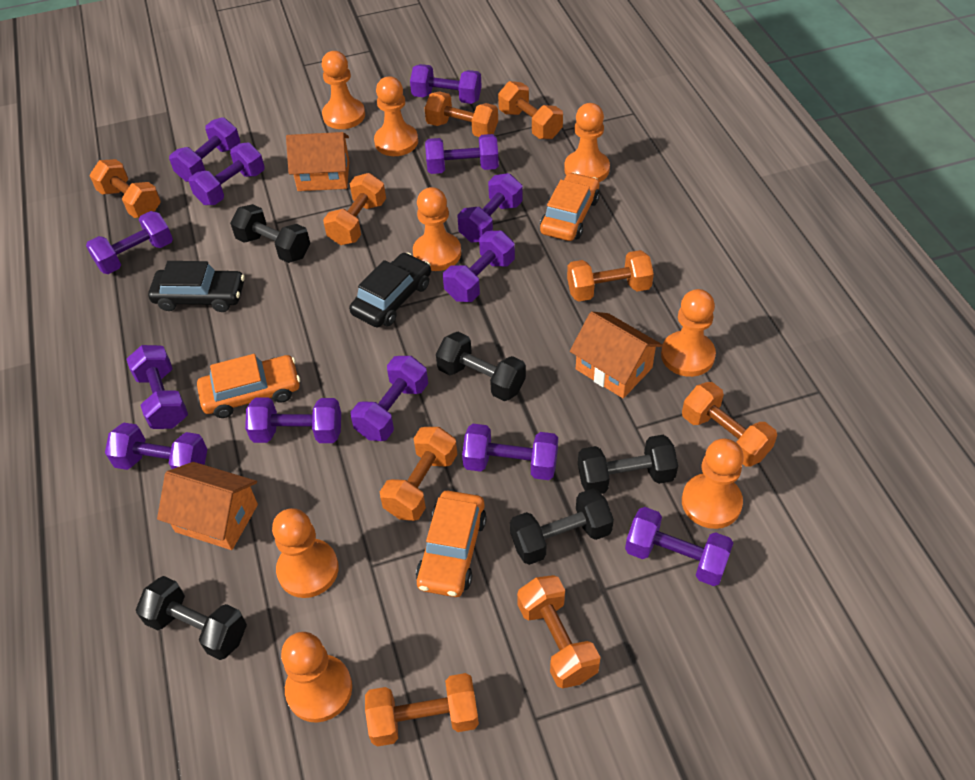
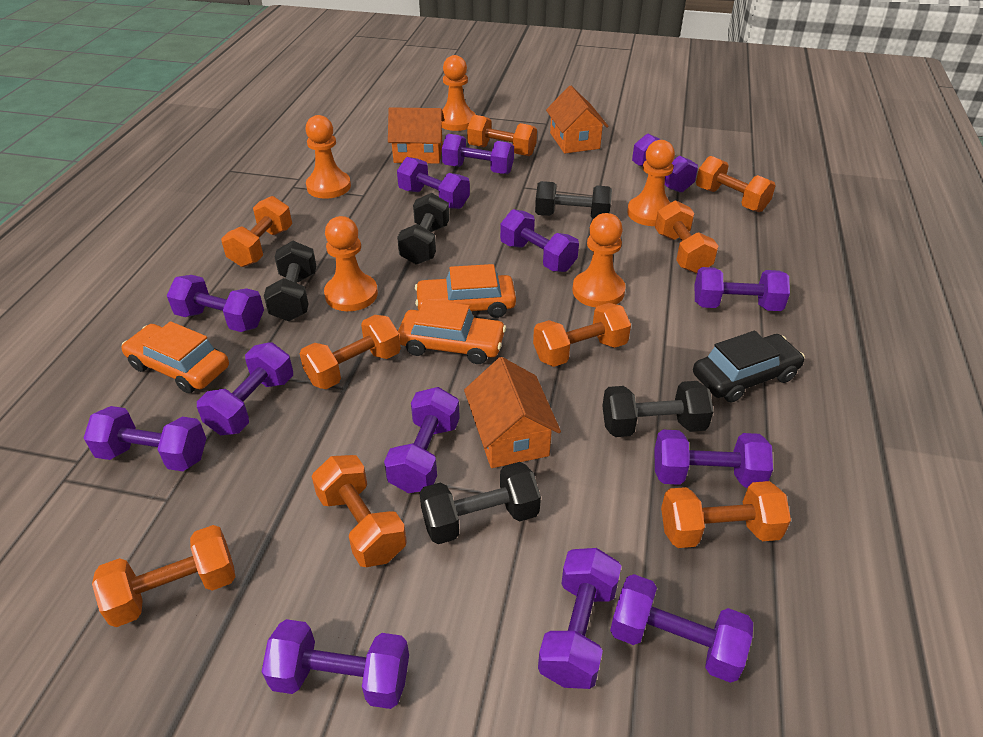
black car: 2 -> 1
orange pawn: 8 -> 5

